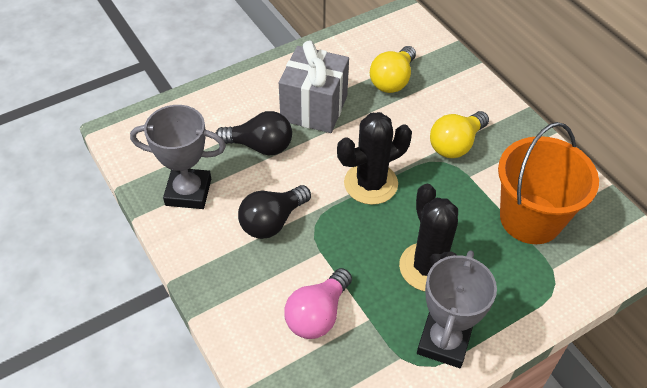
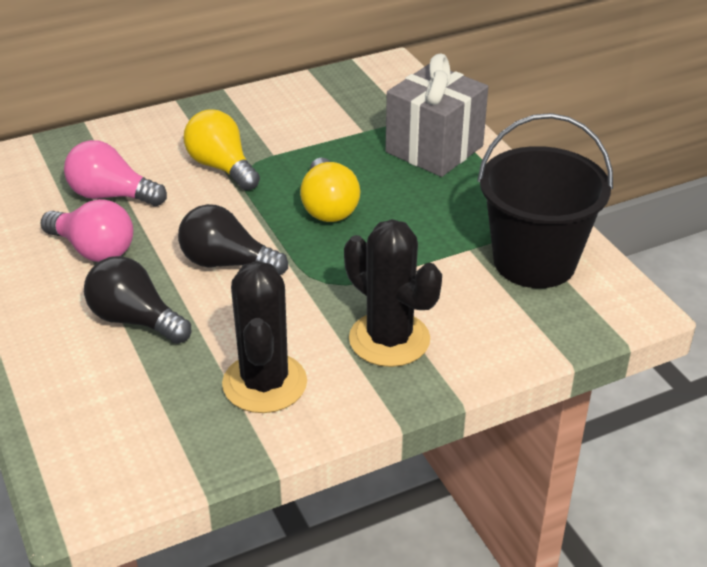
black bucket: 0 -> 1
grey trophy: 2 -> 0
orange bucket: 1 -> 0
pink light bulb: 1 -> 2

